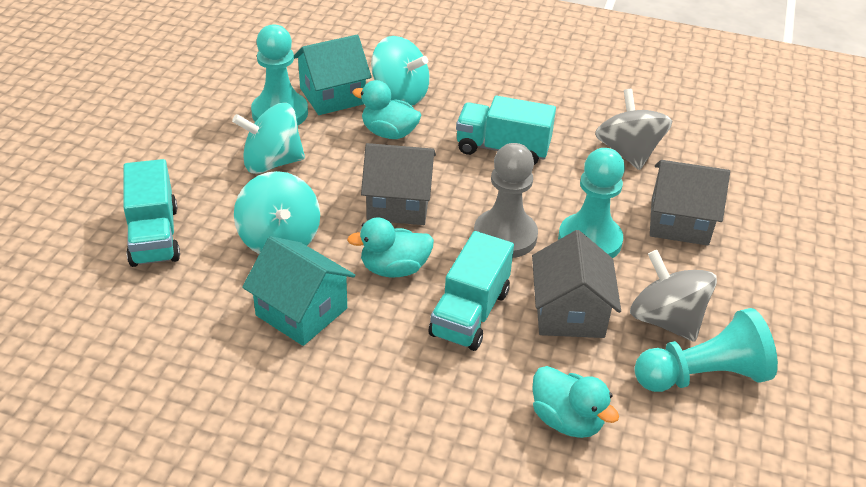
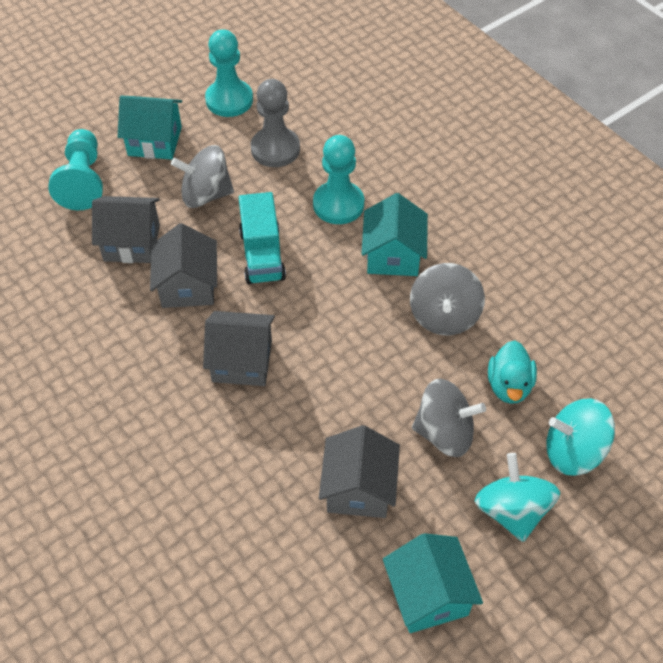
grey house: 3 -> 4
grey spinning top: 2 -> 3
turquoise duck: 3 -> 1
turquoise house: 2 -> 3
turquoise spinning top: 3 -> 2
turquoise truck: 3 -> 1

